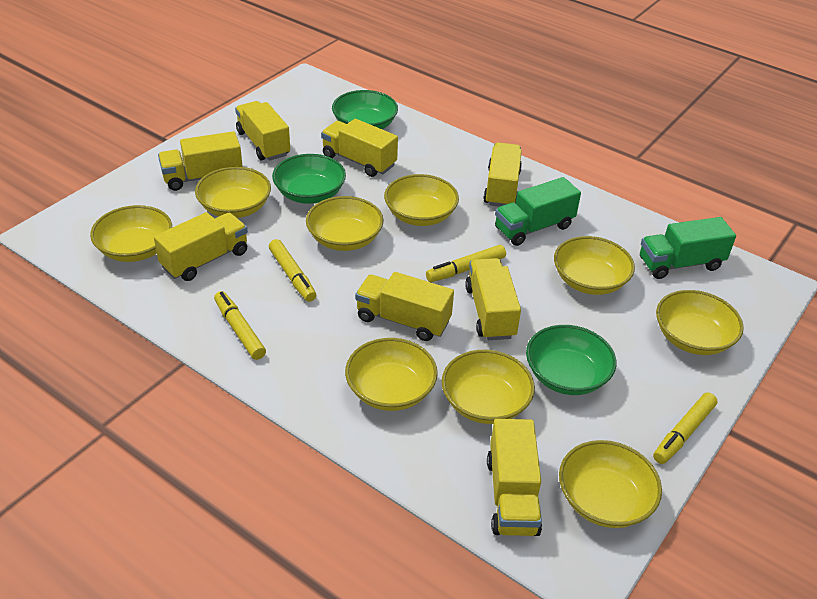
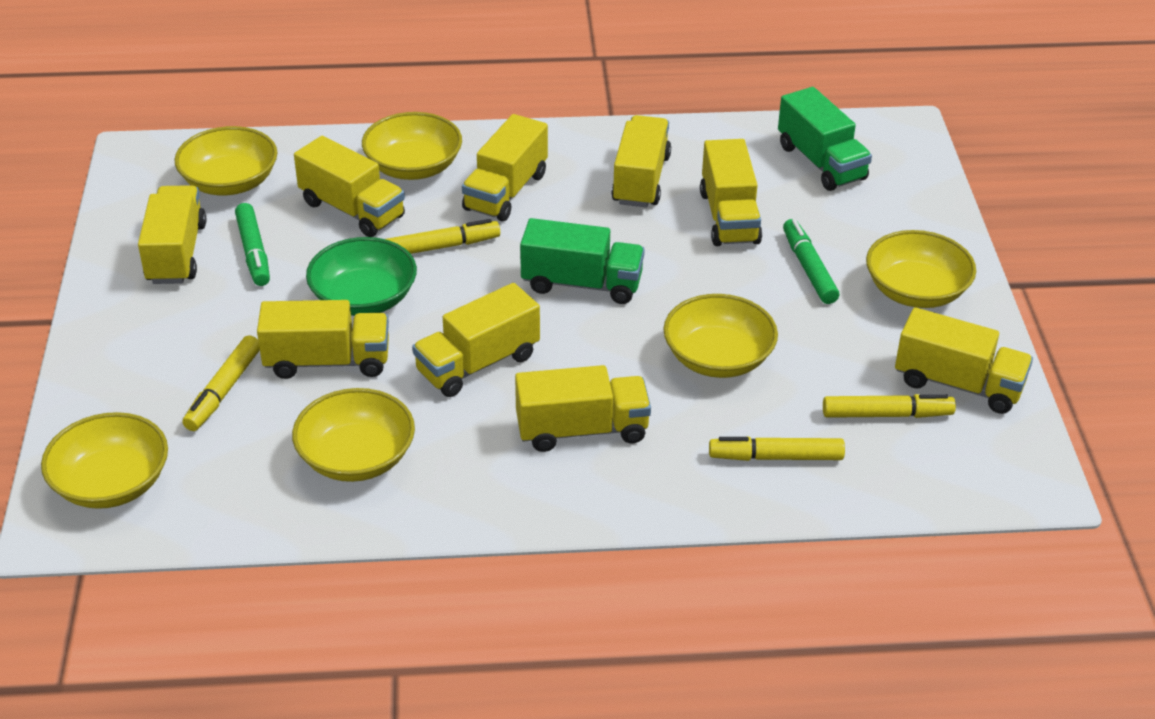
green bowl: 3 -> 1
green marker: 0 -> 2
yellow bowl: 9 -> 6
yellow truck: 8 -> 9

